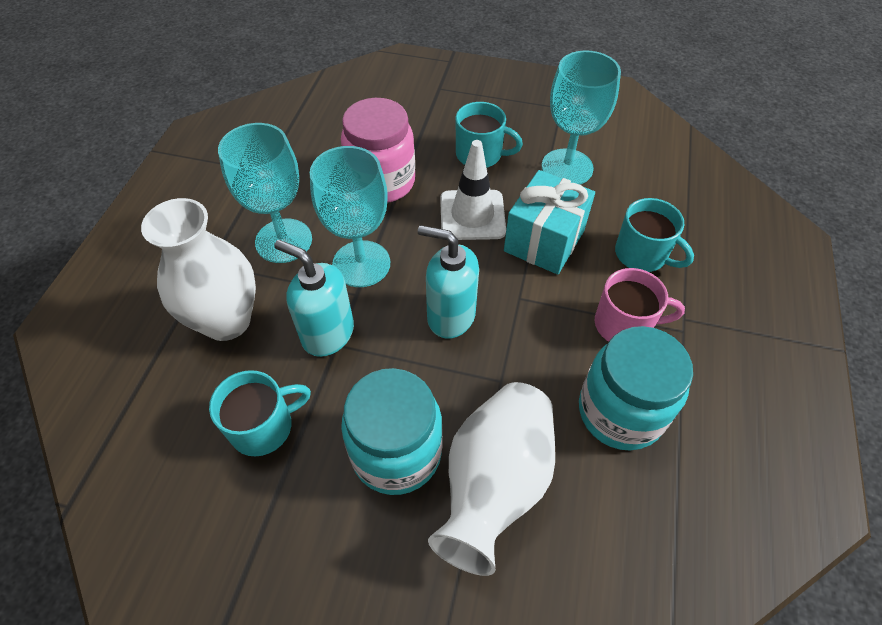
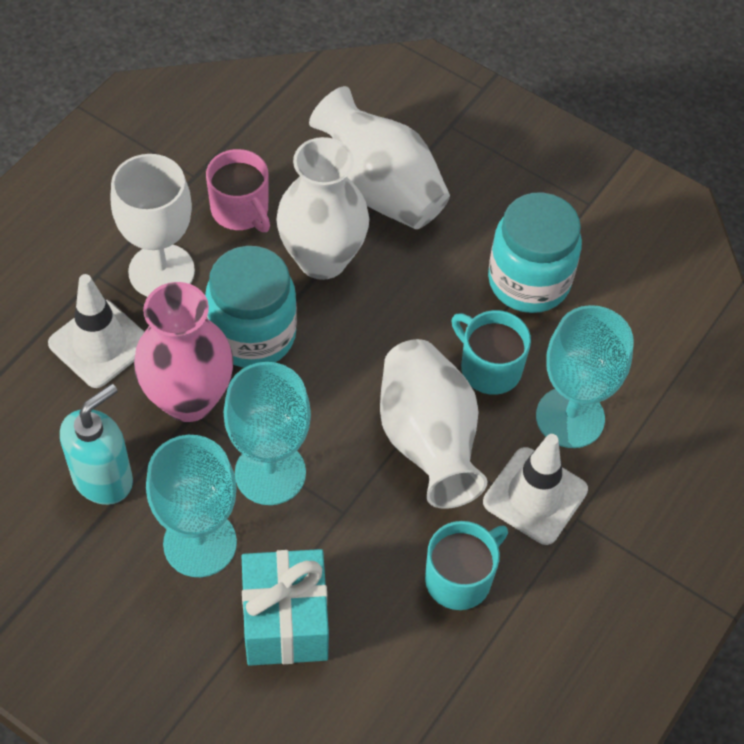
pink jar: 1 -> 0
pink vase: 0 -> 1
turquoise mug: 3 -> 2
turquoise soap dispenser: 2 -> 1
white goblet: 0 -> 1
white traffic cone: 1 -> 2
white vase: 2 -> 3

